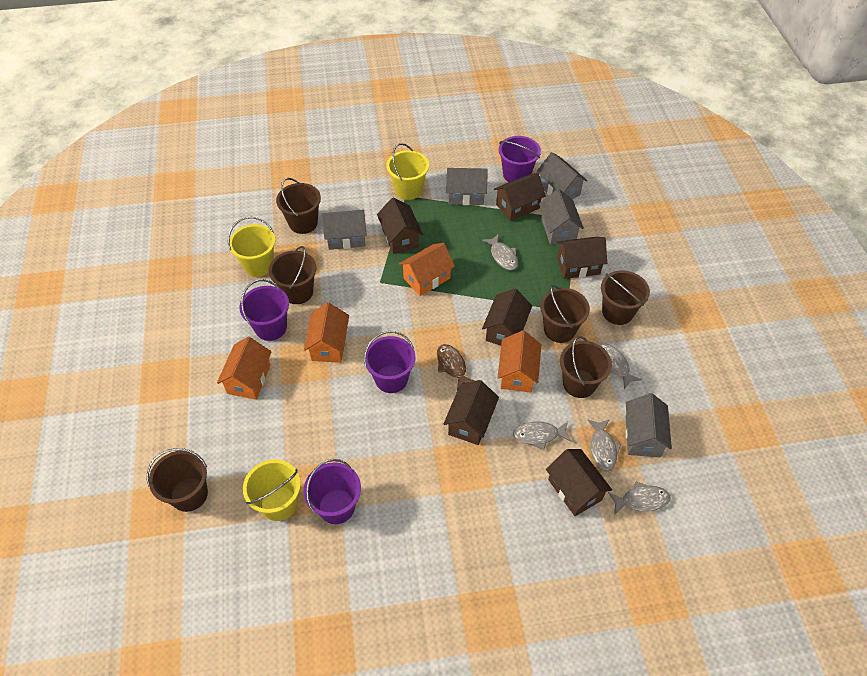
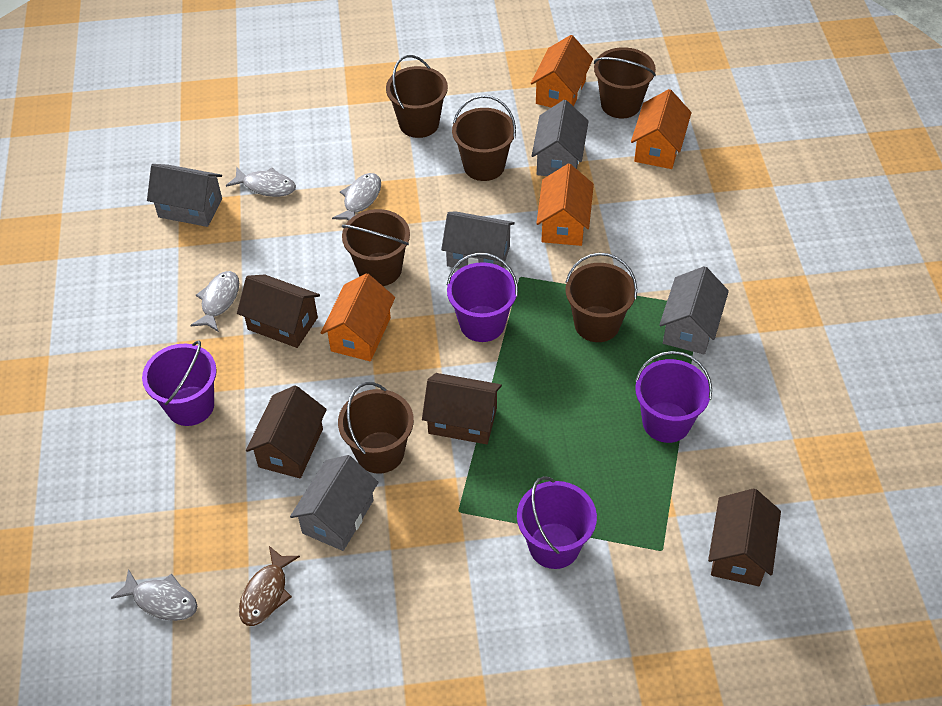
brown house: 6 -> 4
grey fish: 5 -> 4
yellow bucket: 3 -> 0

